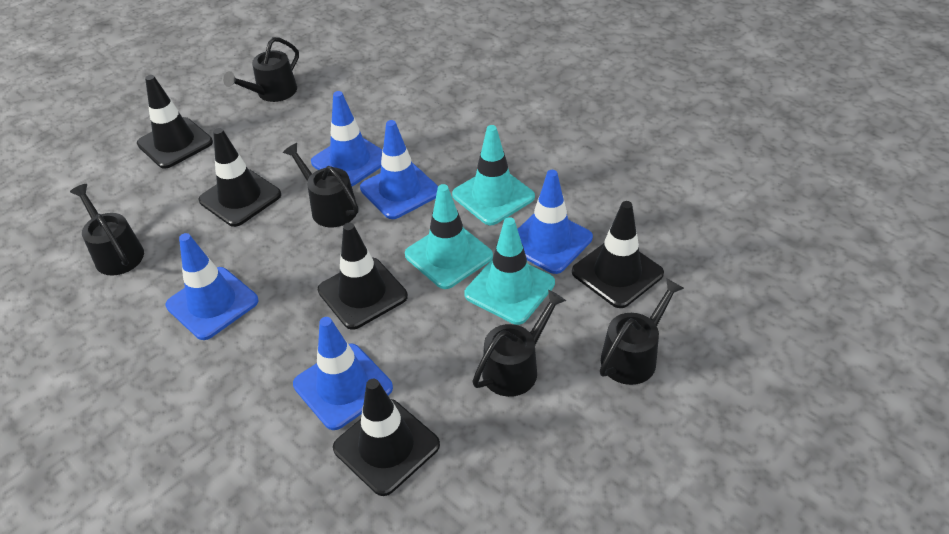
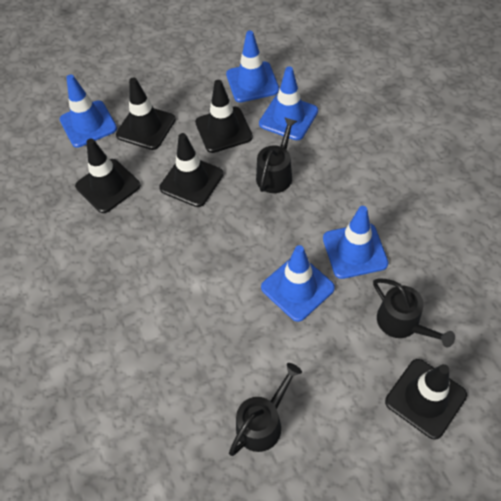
black watering can: 5 -> 3
turquoise traffic cone: 3 -> 0

